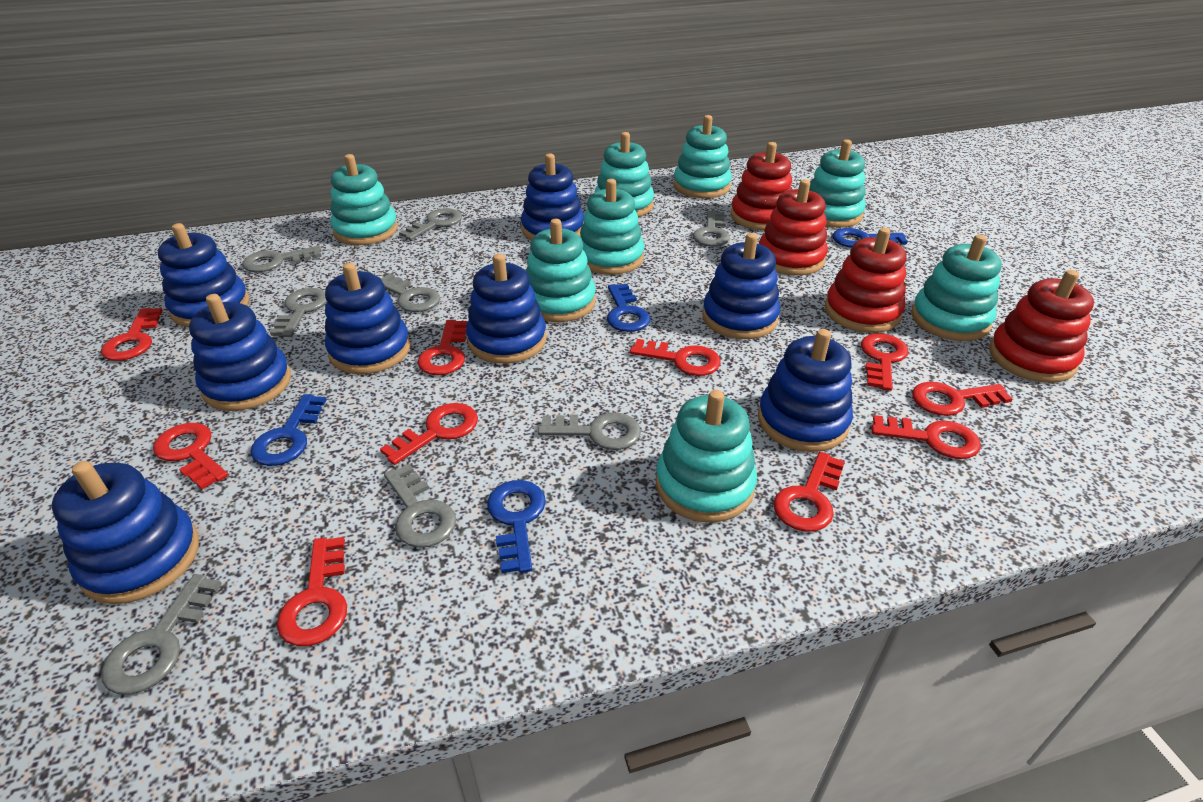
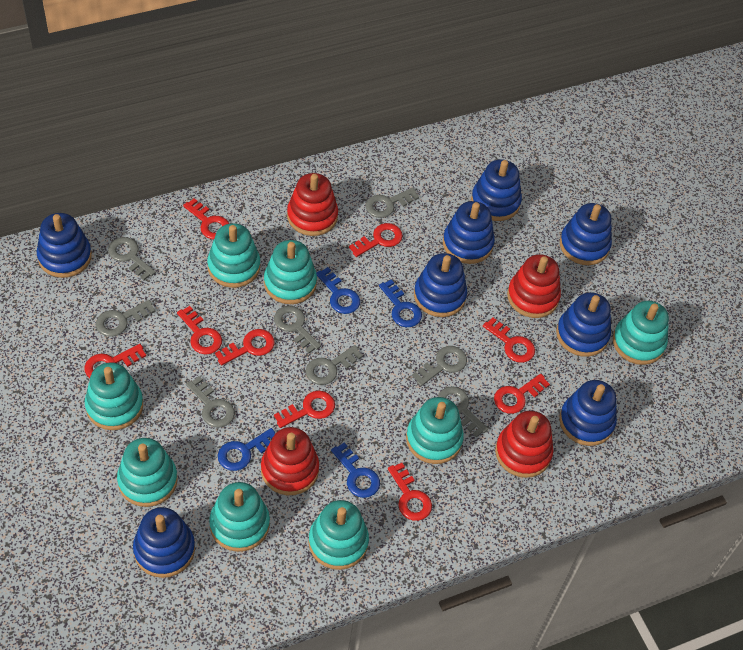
red key: 10 -> 9

